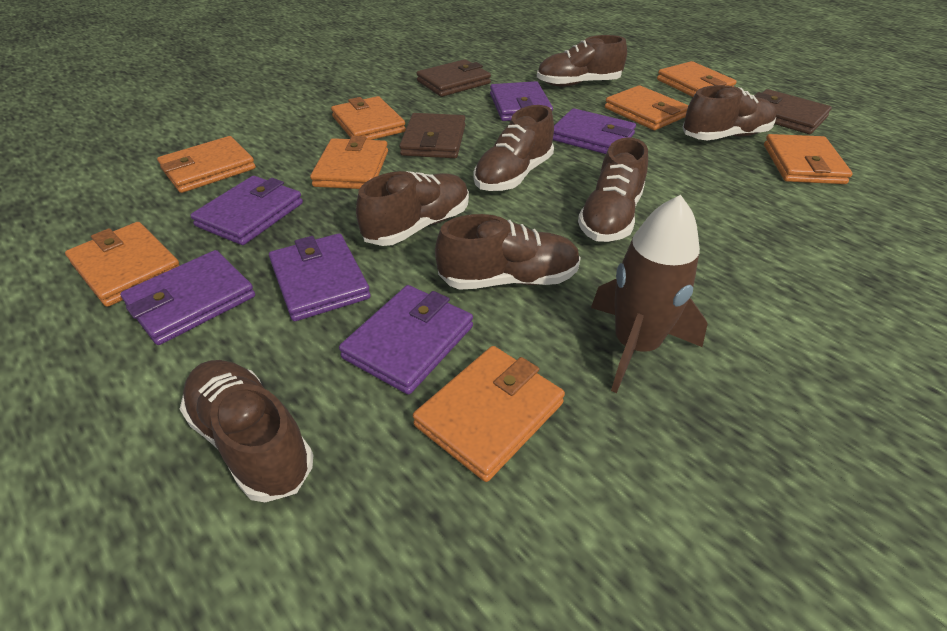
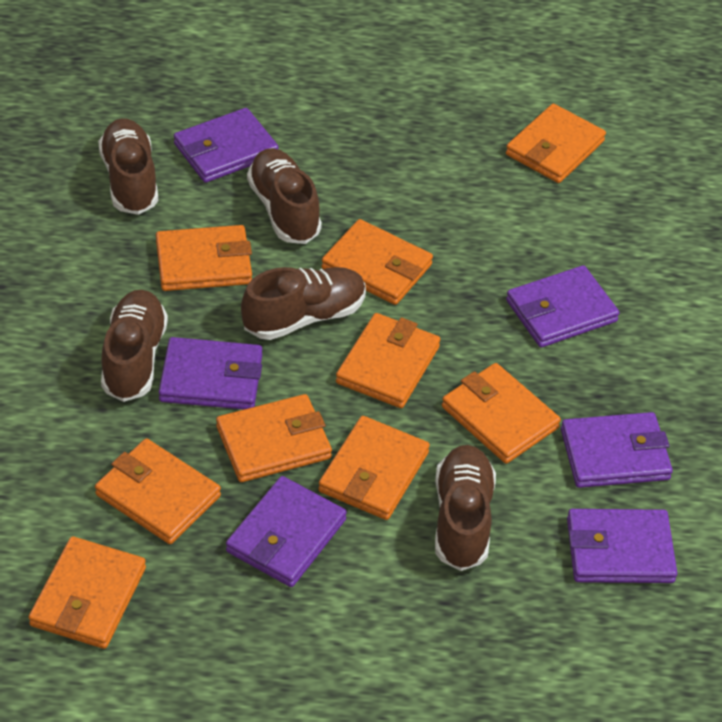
brown rocket: 1 -> 0
brown shoe: 7 -> 5
brown wallet: 3 -> 0
orange wallet: 8 -> 9

